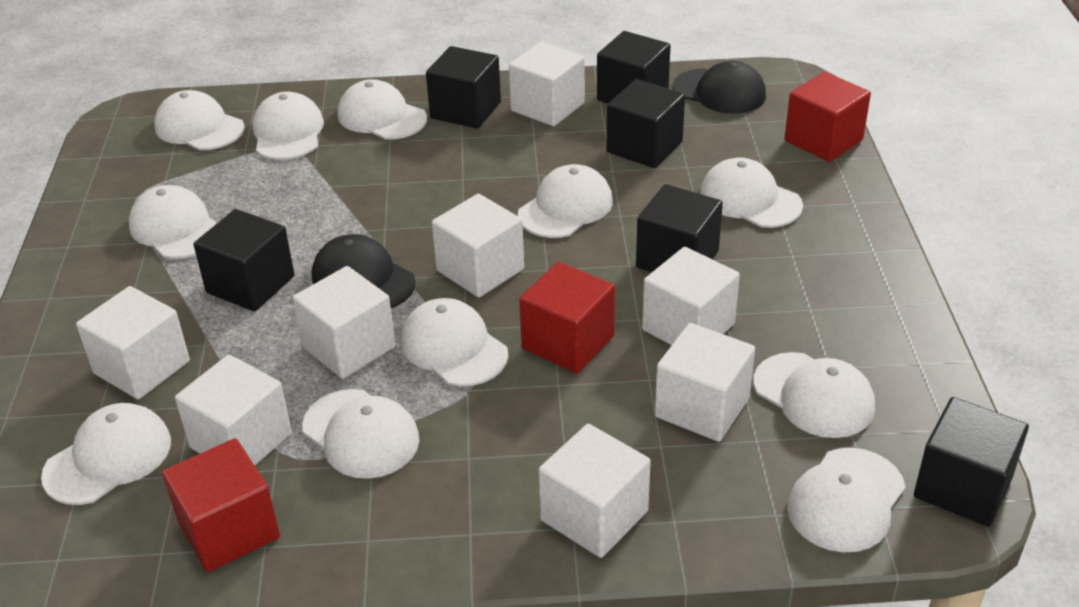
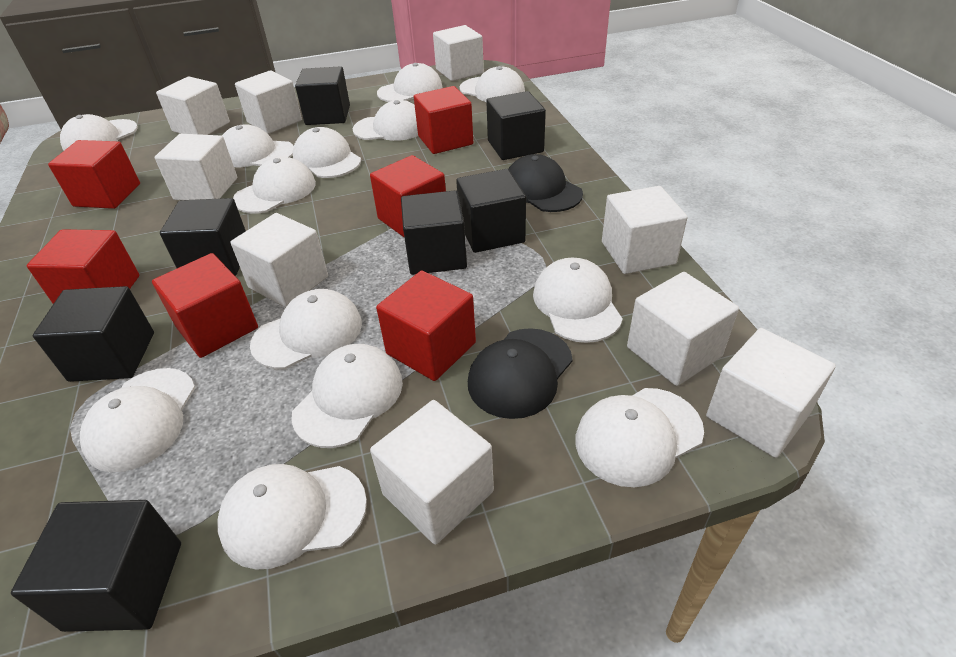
black cube: 6 -> 7
red cube: 3 -> 6
white cap: 11 -> 13
white cube: 8 -> 9

